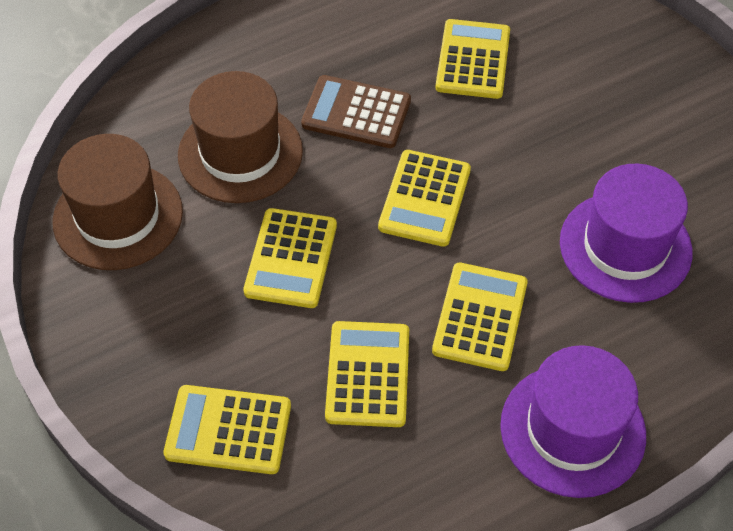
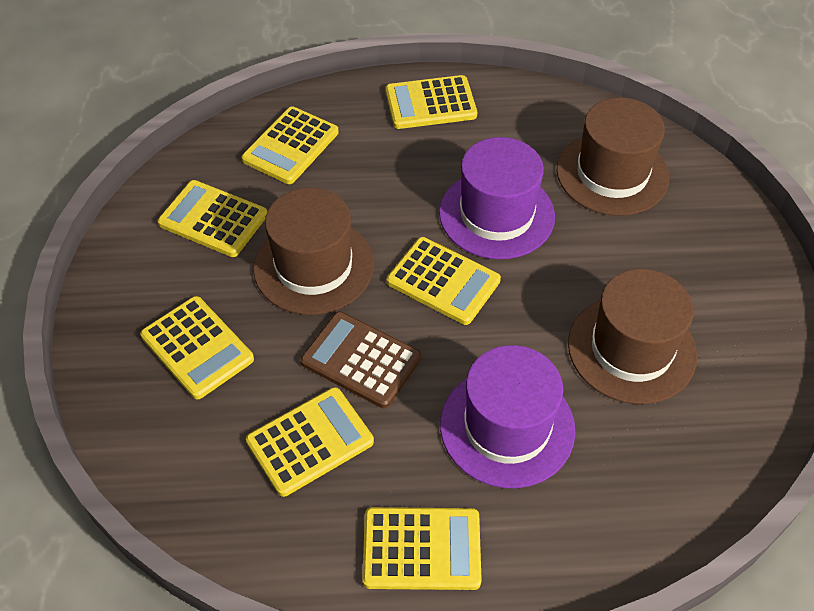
brown hat: 2 -> 3
yellow calculator: 6 -> 7

